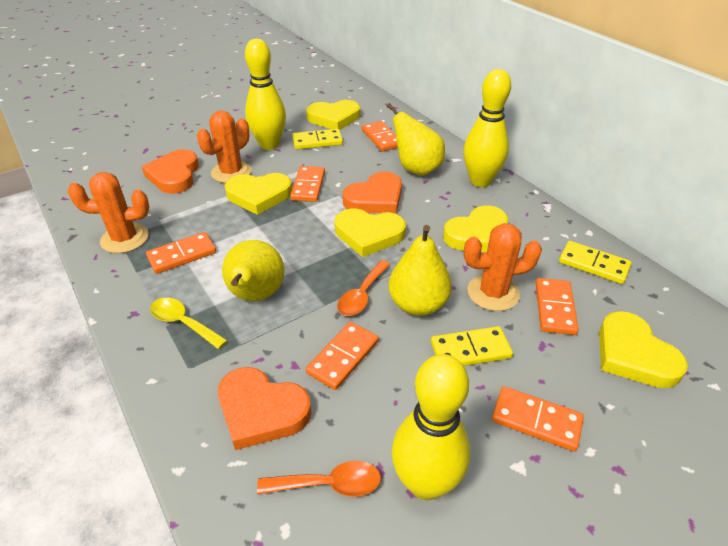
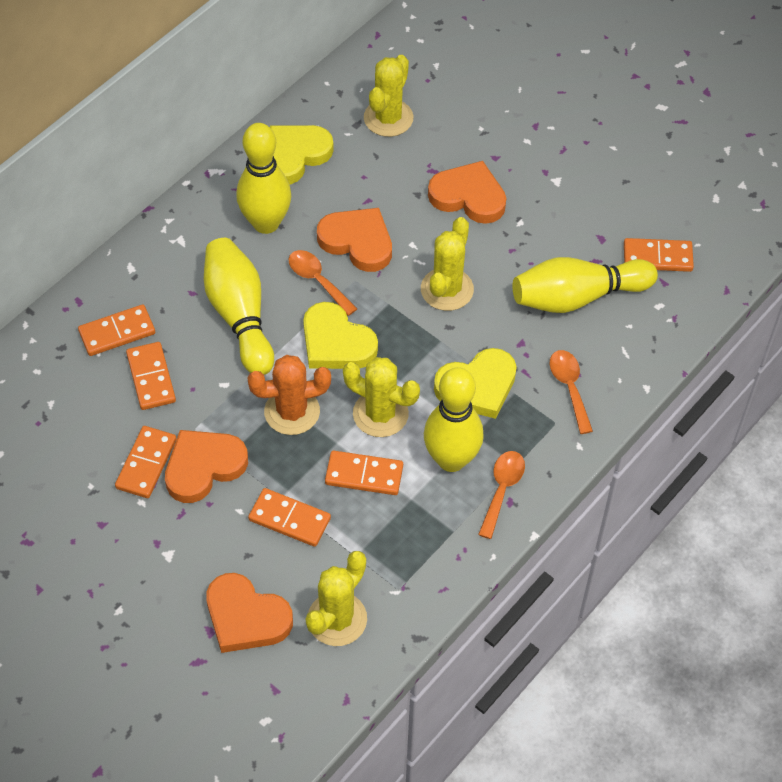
orange cactus: 3 -> 1
orange heart: 3 -> 4
orange spoon: 2 -> 3
yellow bowling pin: 3 -> 4
yellow cactus: 0 -> 4
yellow domino: 3 -> 0
yellow heart: 5 -> 3
yellow pear: 3 -> 0
yellow spoon: 1 -> 0

